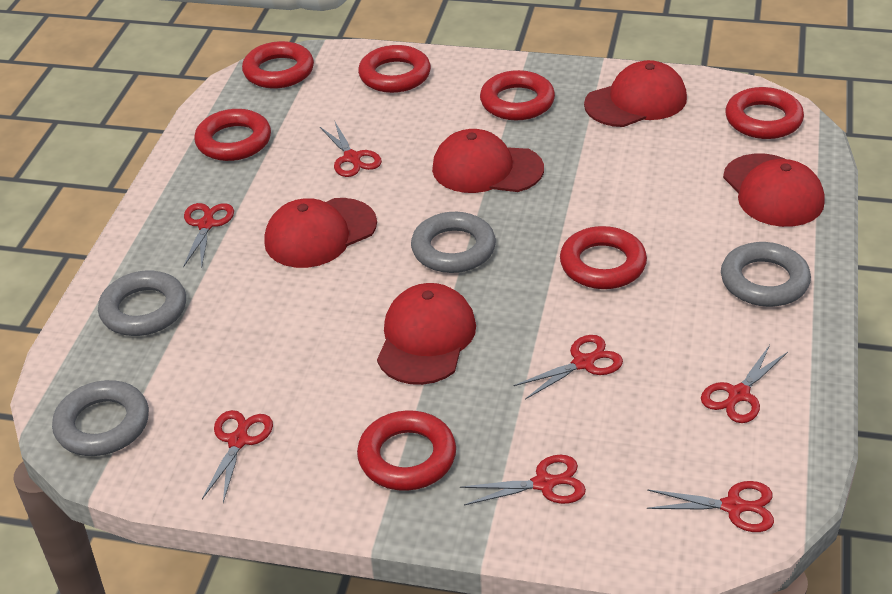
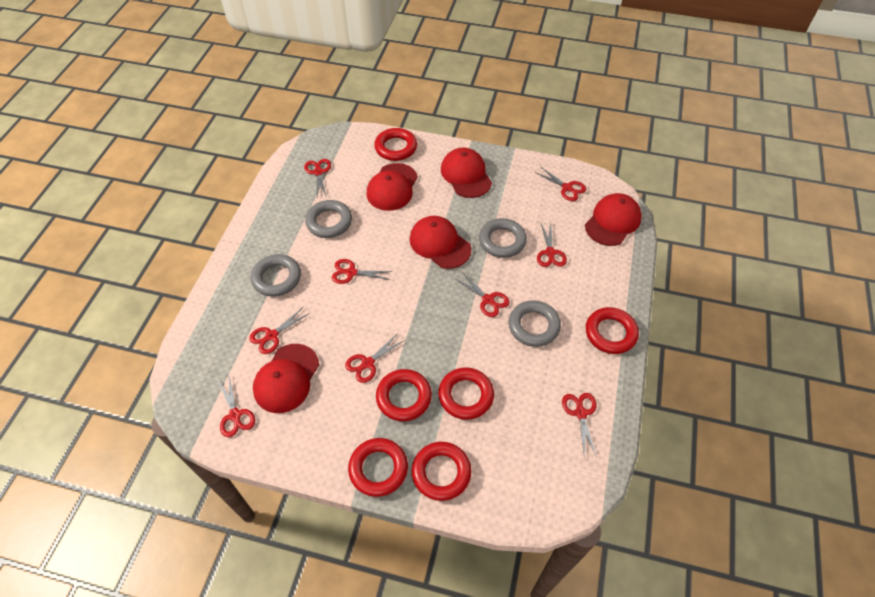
red ring: 7 -> 6
red scissors: 7 -> 9

